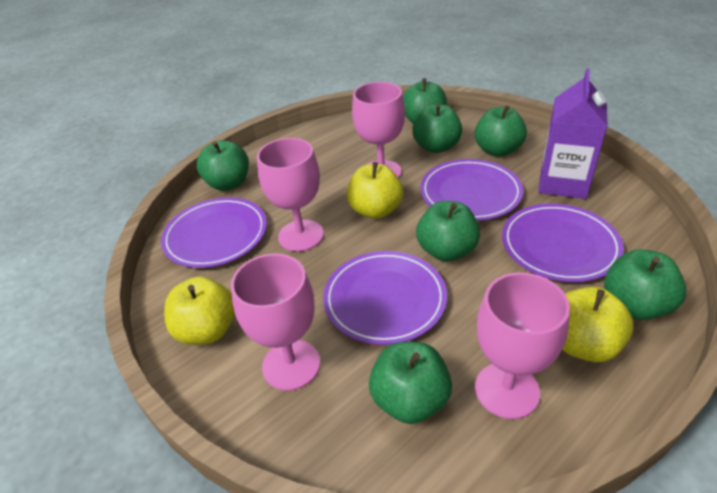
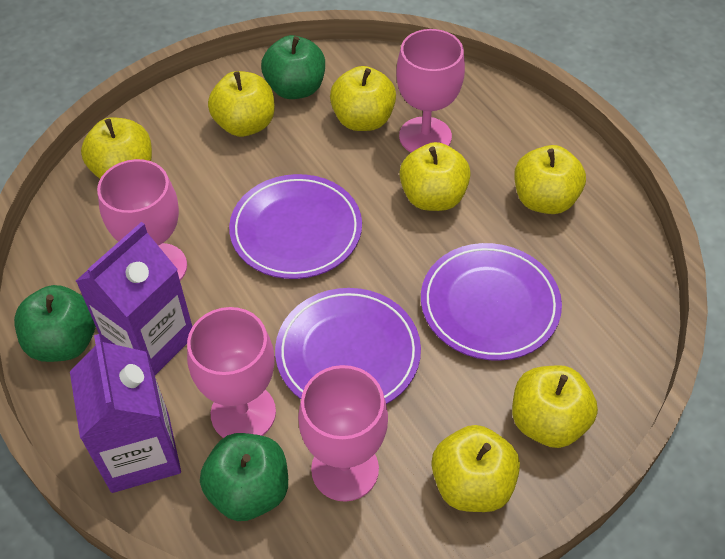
green apple: 7 -> 3
purple carton: 1 -> 2
purple plate: 4 -> 3
yellow apple: 3 -> 7

